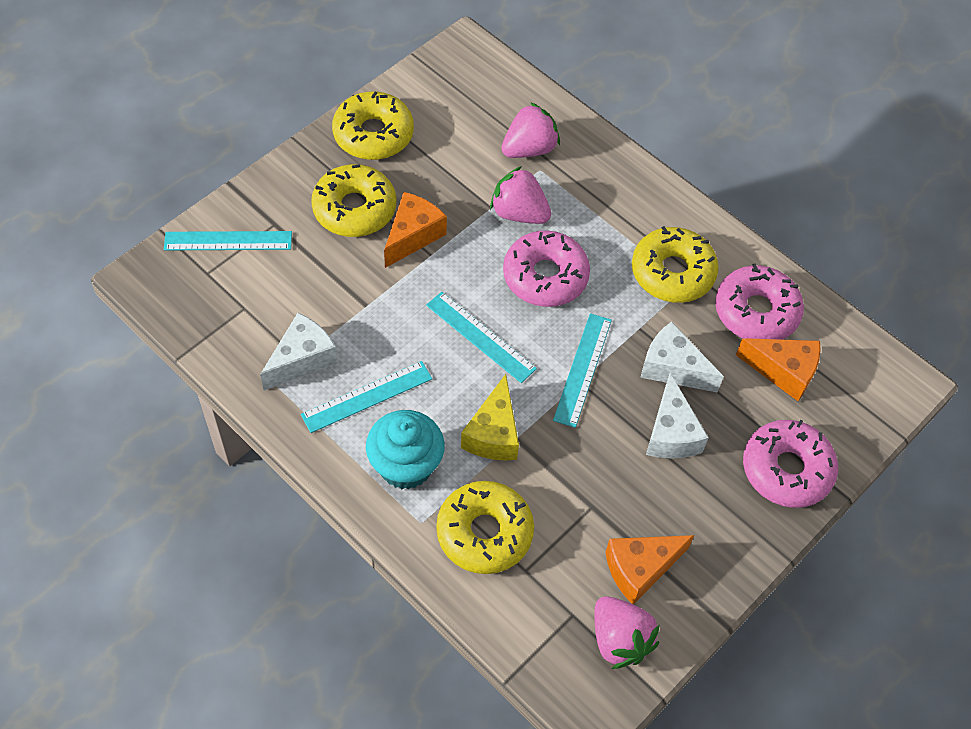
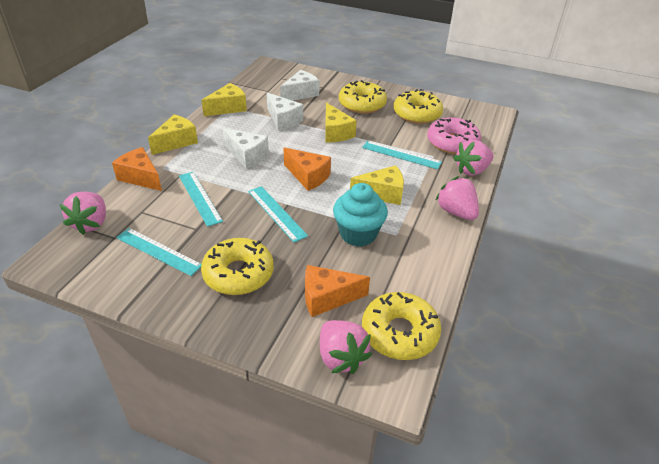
pink donut: 3 -> 1
pink strawberry: 3 -> 4
yellow cheese: 1 -> 4

